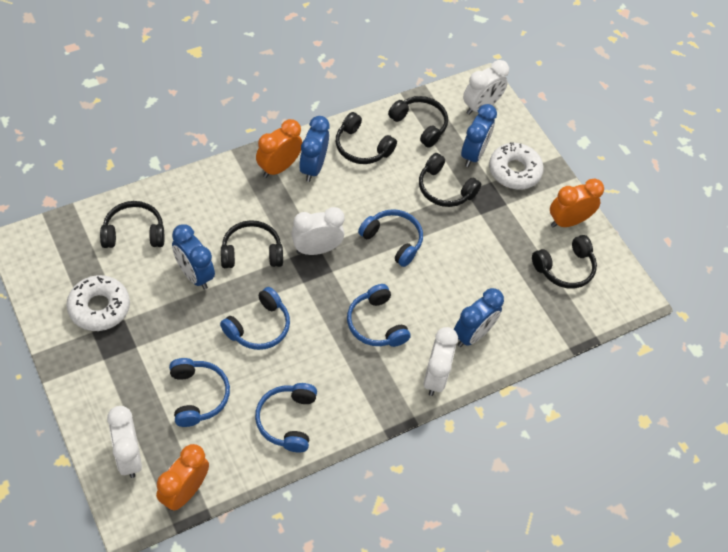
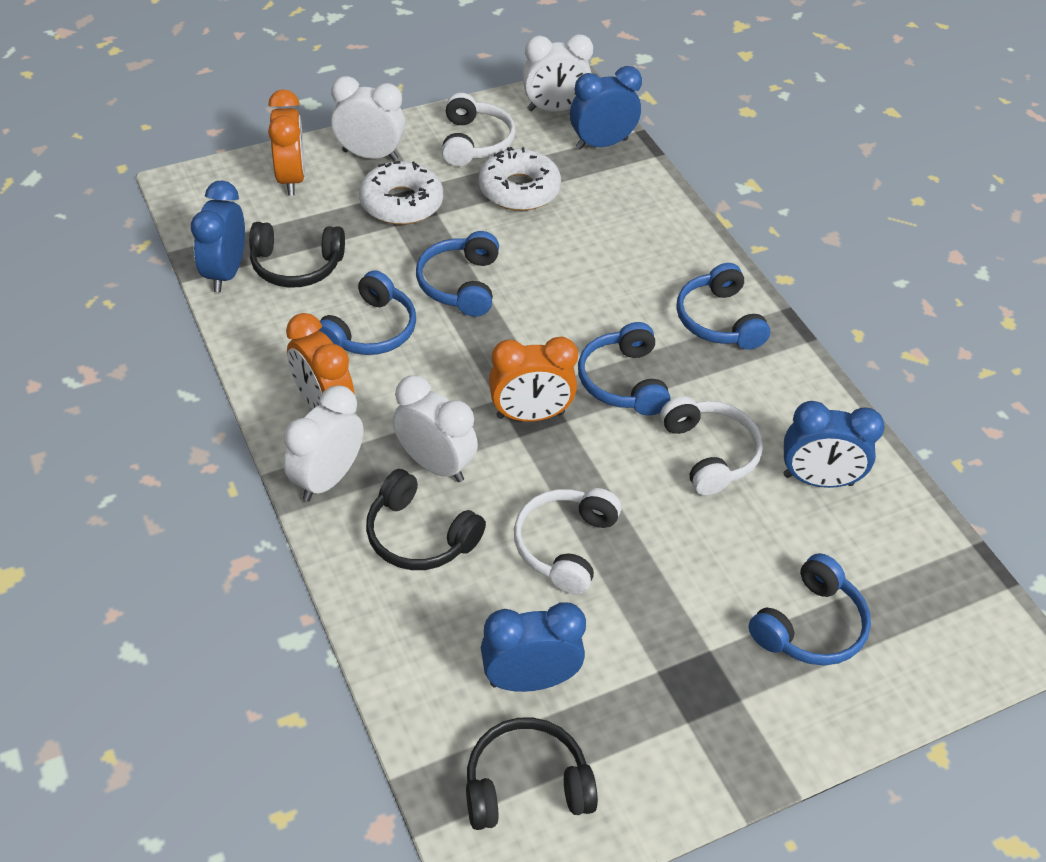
black headphones: 6 -> 3
white headphones: 0 -> 3

